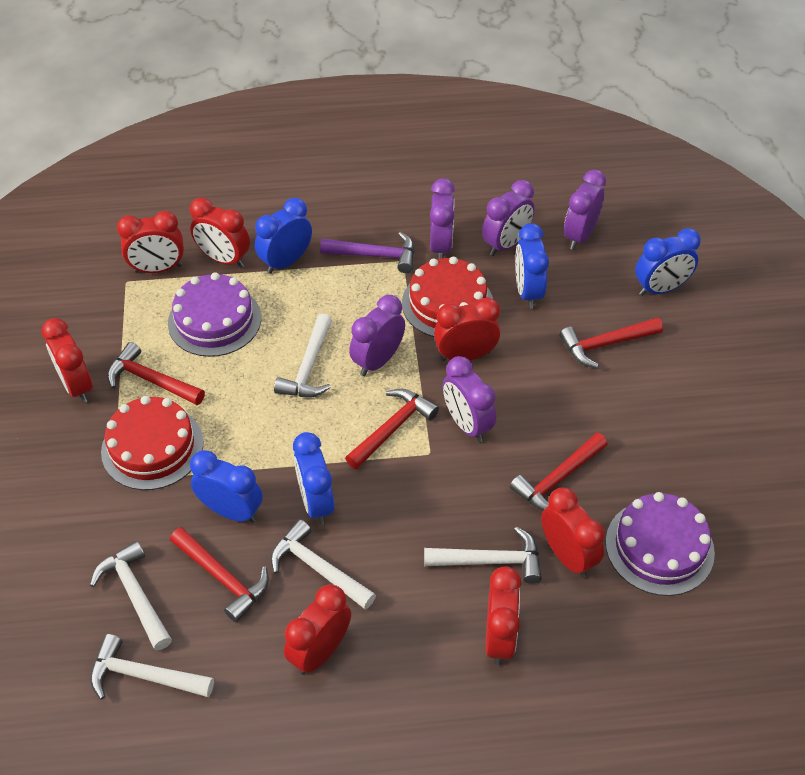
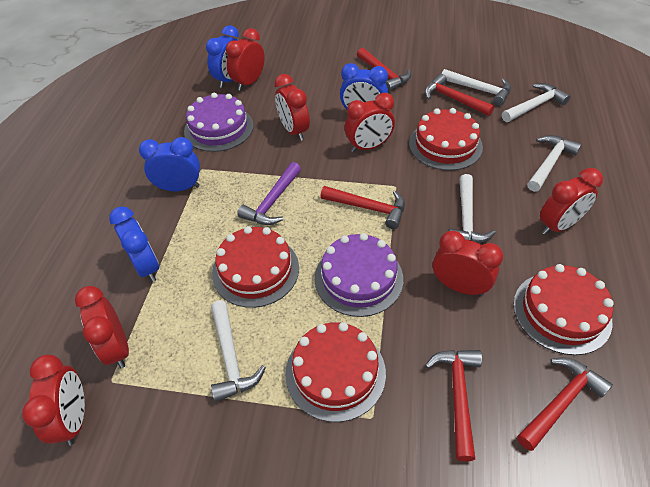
blue clock: 5 -> 4
purple clock: 5 -> 0
red cake: 2 -> 4

